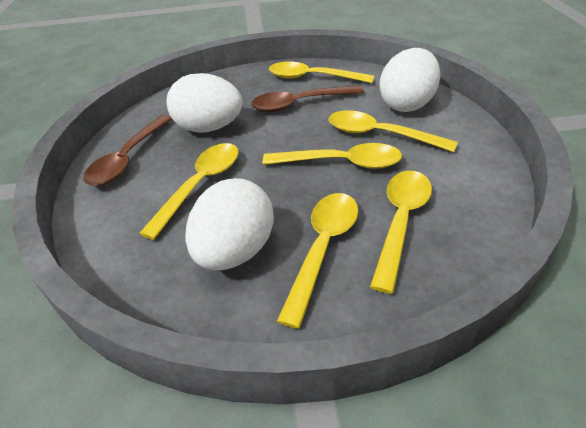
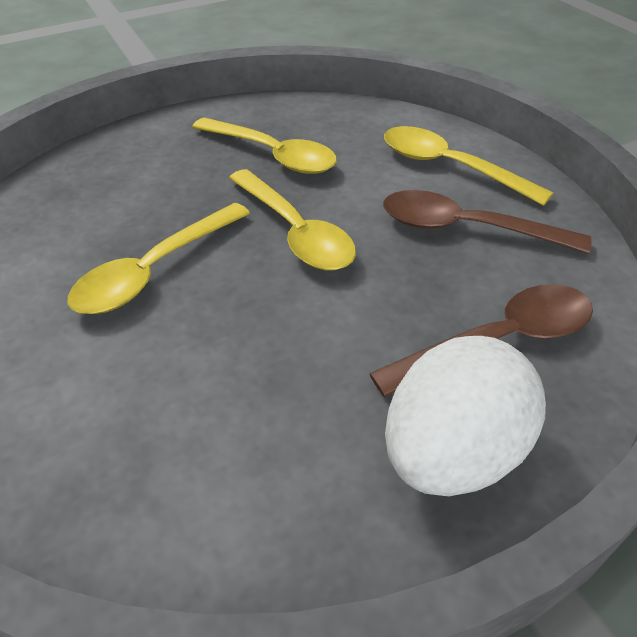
white egg: 3 -> 1
yellow spoon: 6 -> 4

